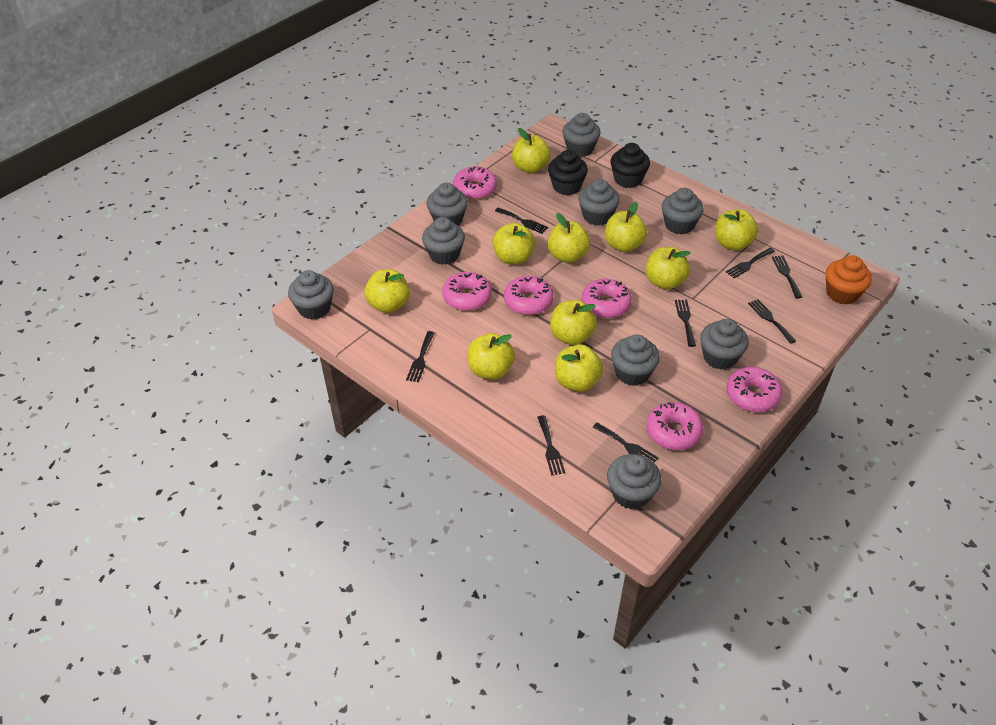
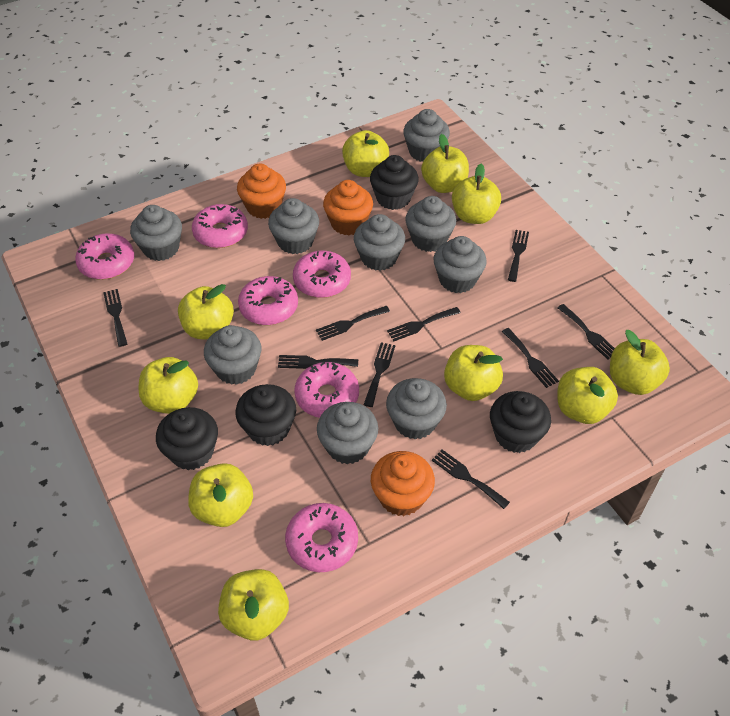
black cupcake: 2 -> 4
black fork: 8 -> 9
orange cupcake: 1 -> 3

